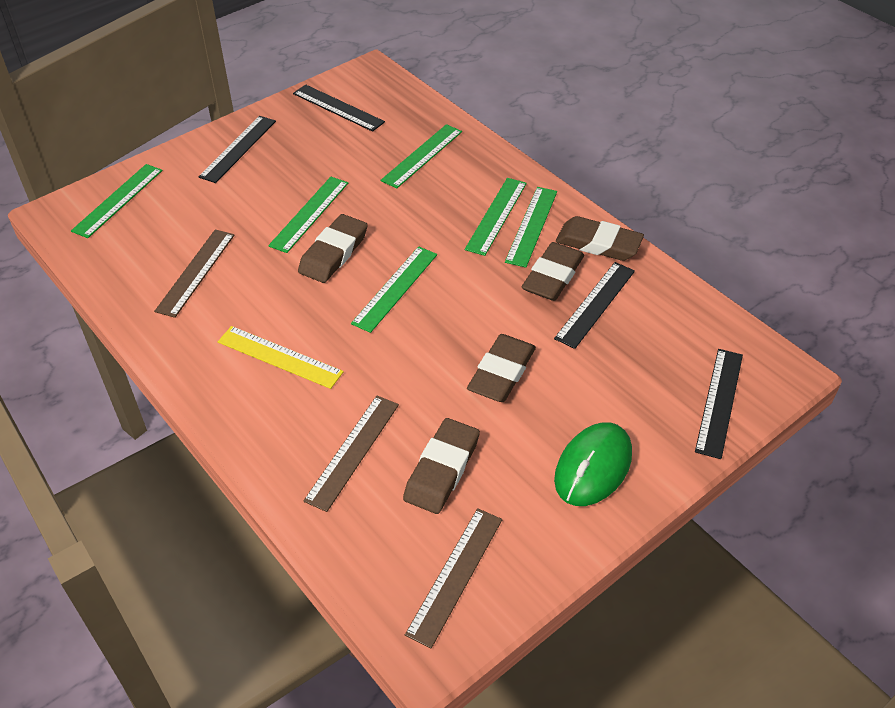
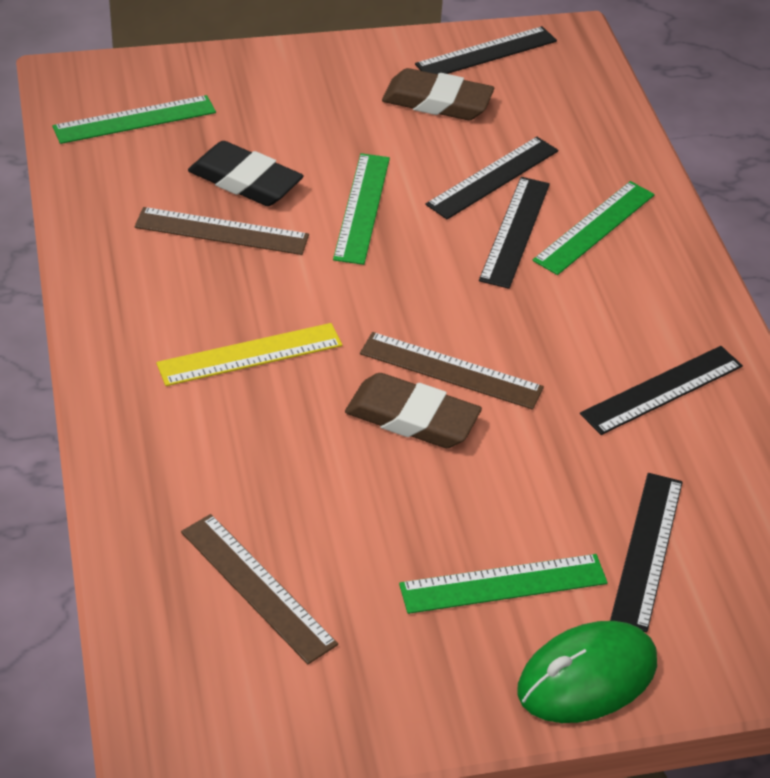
black eraser: 0 -> 1
black ruler: 4 -> 5
brown eraser: 5 -> 2
green ruler: 6 -> 4

